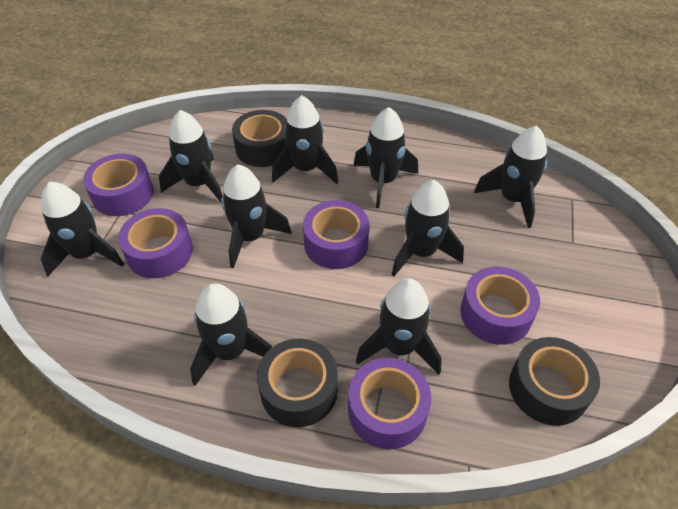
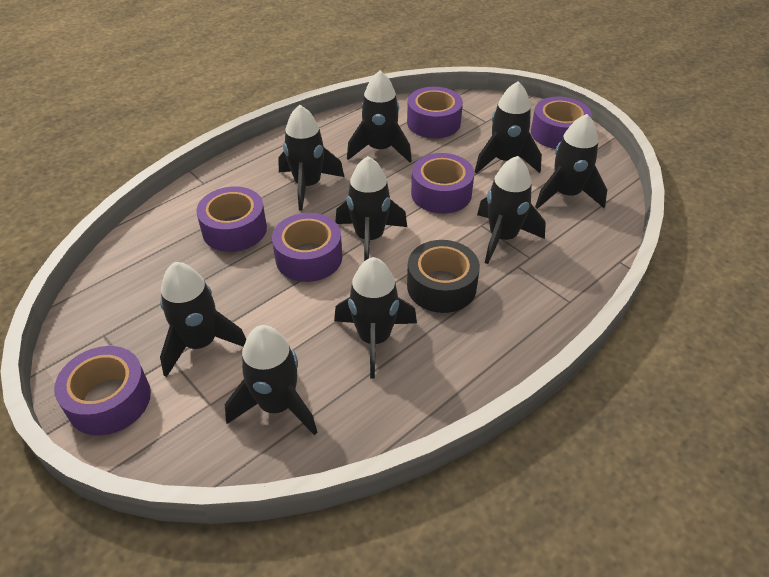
black tape: 3 -> 1
purple tape: 5 -> 6

